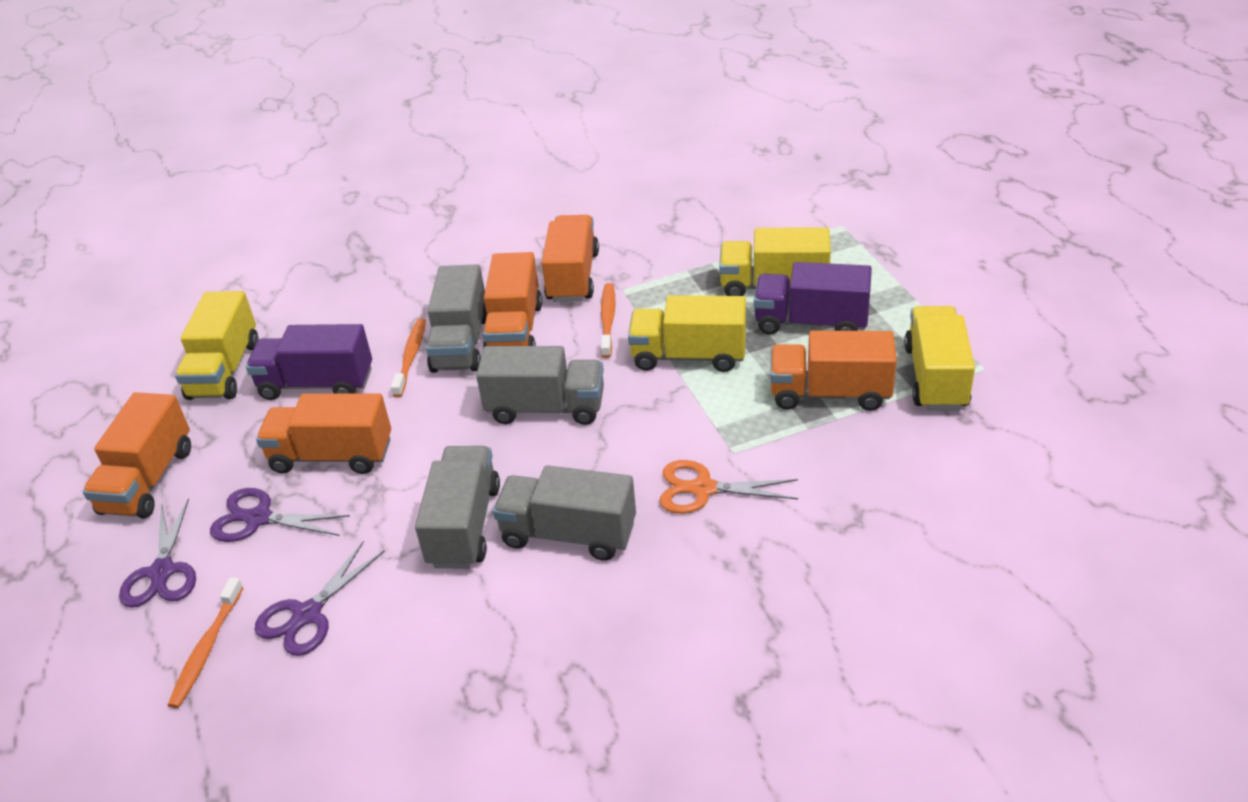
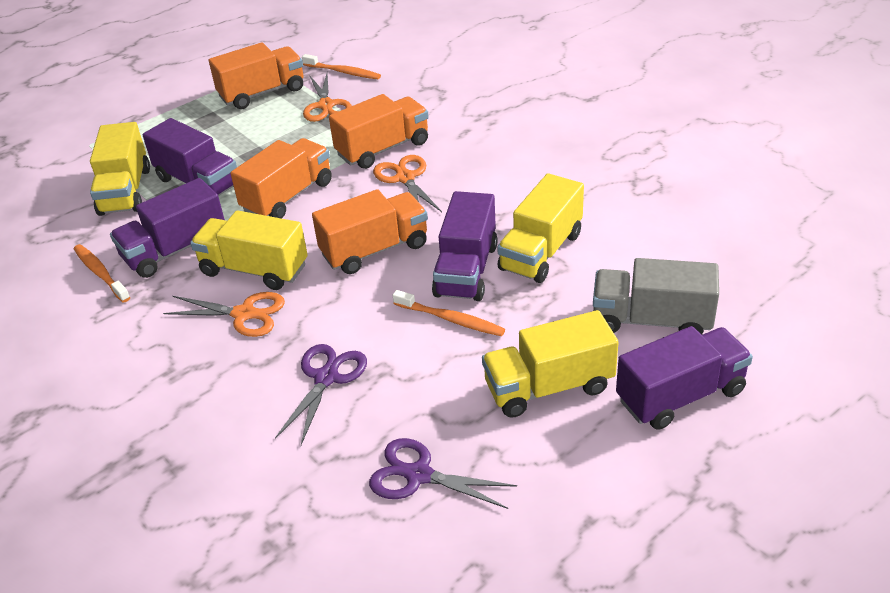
grey truck: 4 -> 1
orange scissors: 1 -> 3
orange truck: 5 -> 4
purple scissors: 3 -> 2
purple truck: 2 -> 4

